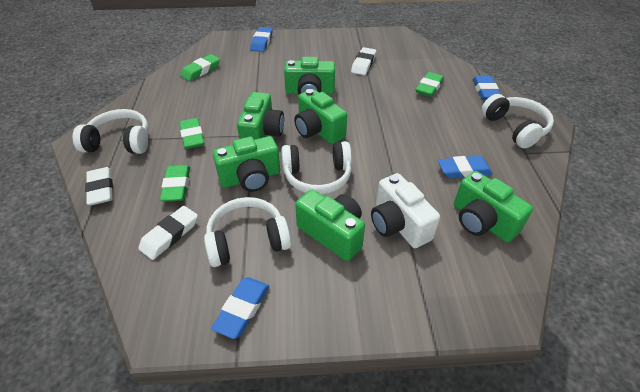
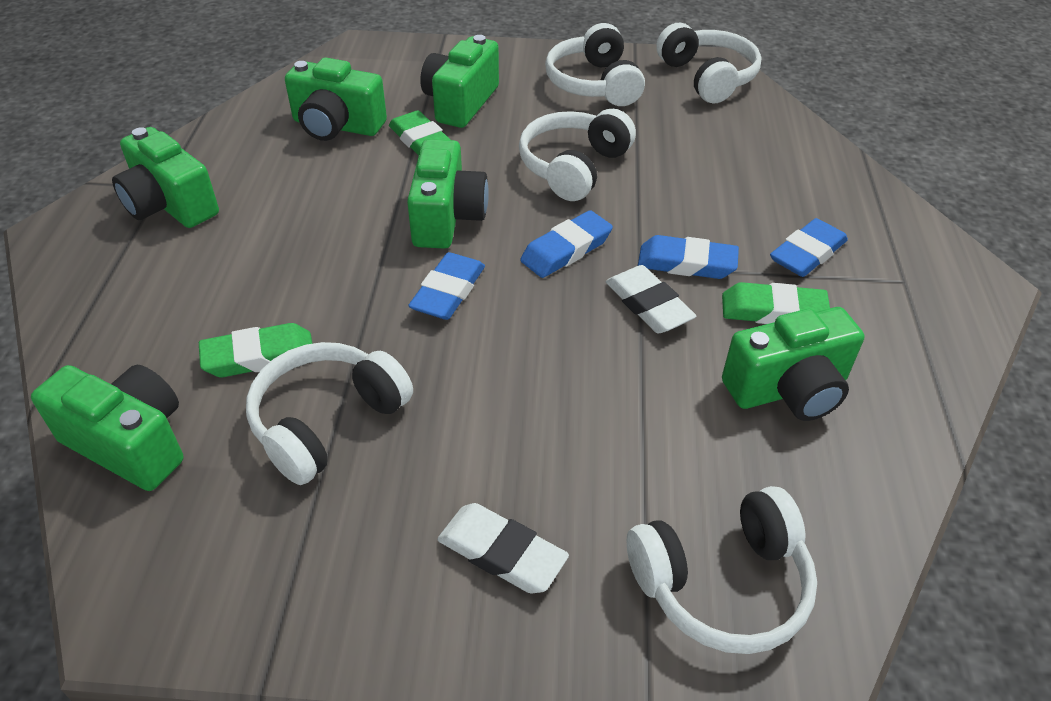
green eraser: 4 -> 3
white camera: 1 -> 0
white eraser: 3 -> 2
white headphones: 4 -> 5

